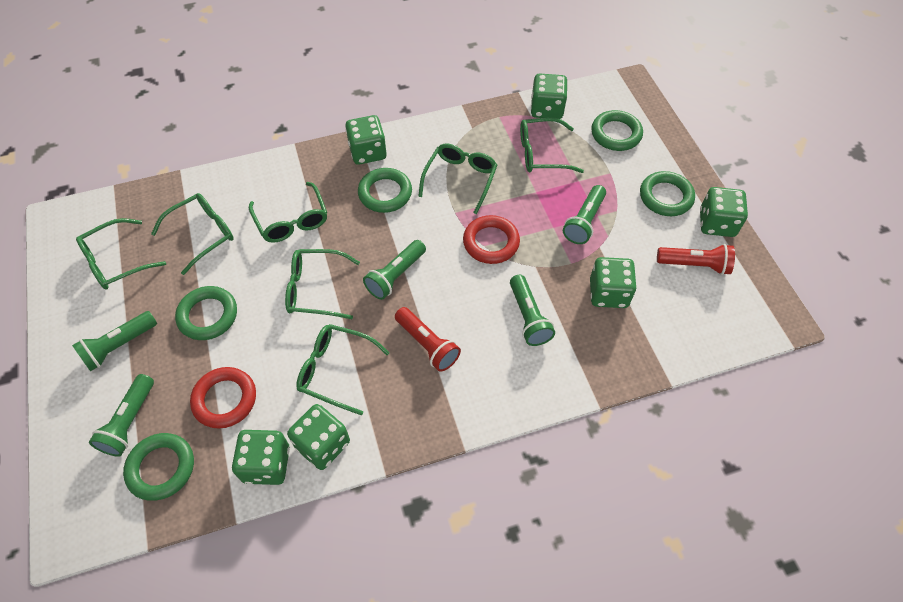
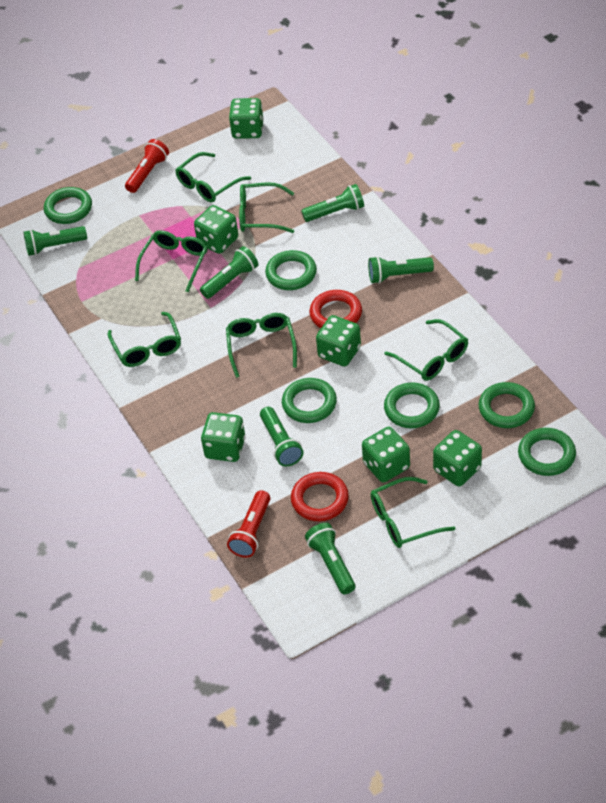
green flashlight: 5 -> 6
green ring: 5 -> 6

